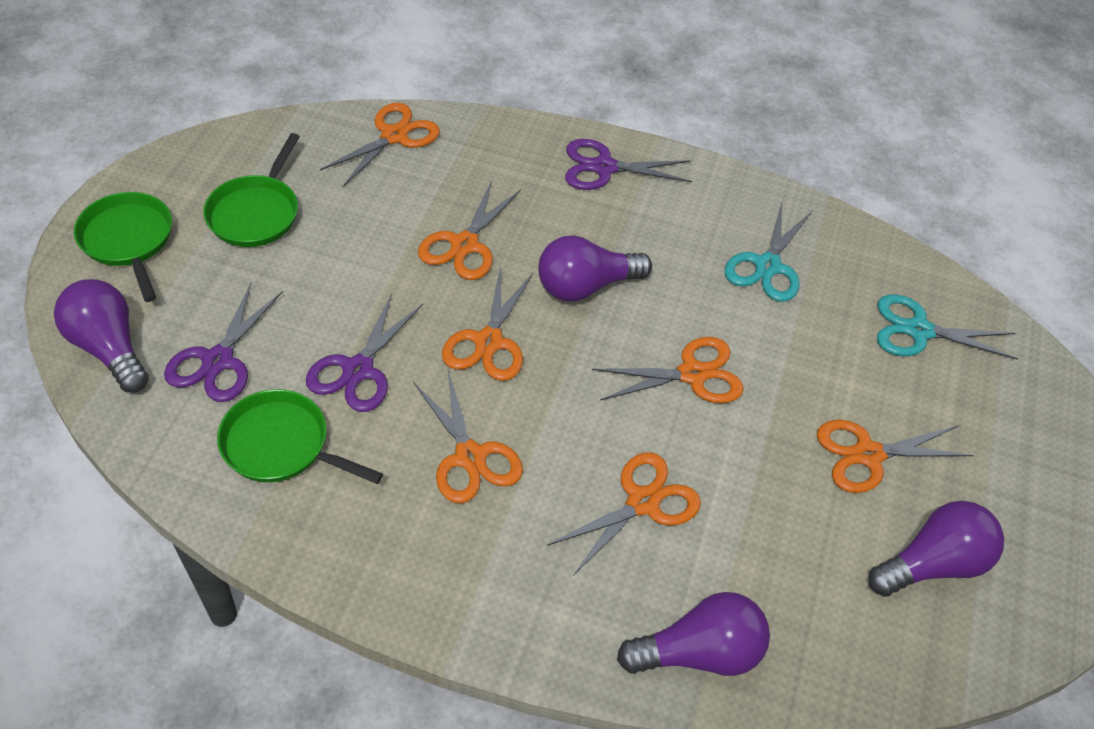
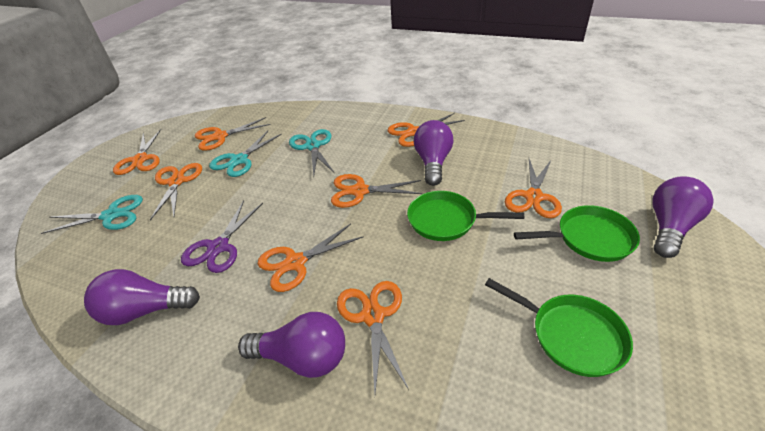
orange scissors: 7 -> 8
purple scissors: 3 -> 1
turquoise scissors: 2 -> 3

